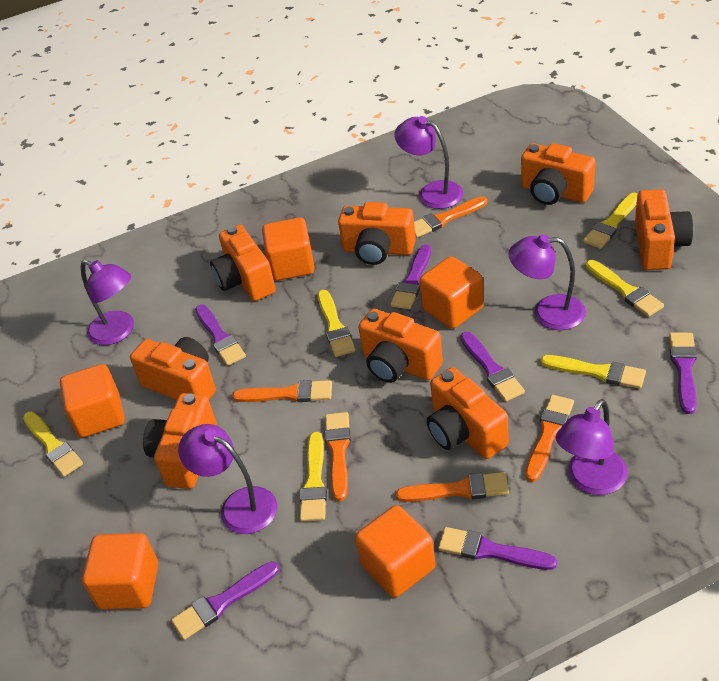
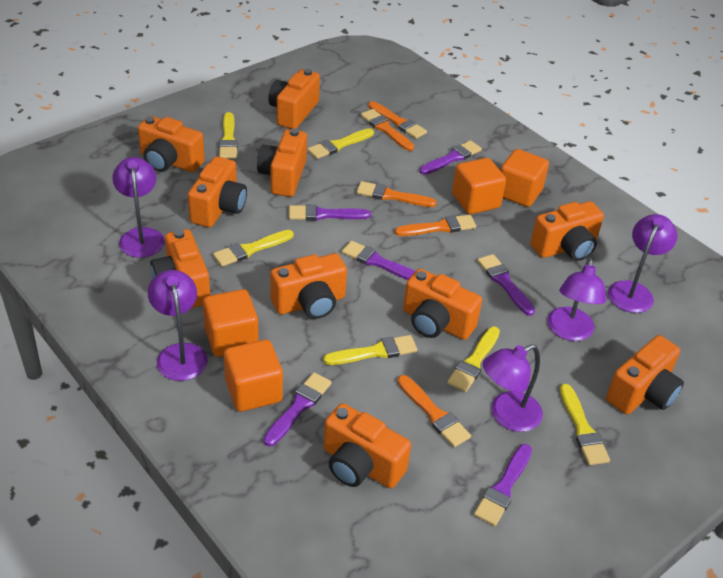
orange camera: 8 -> 10
orange cube: 5 -> 4

